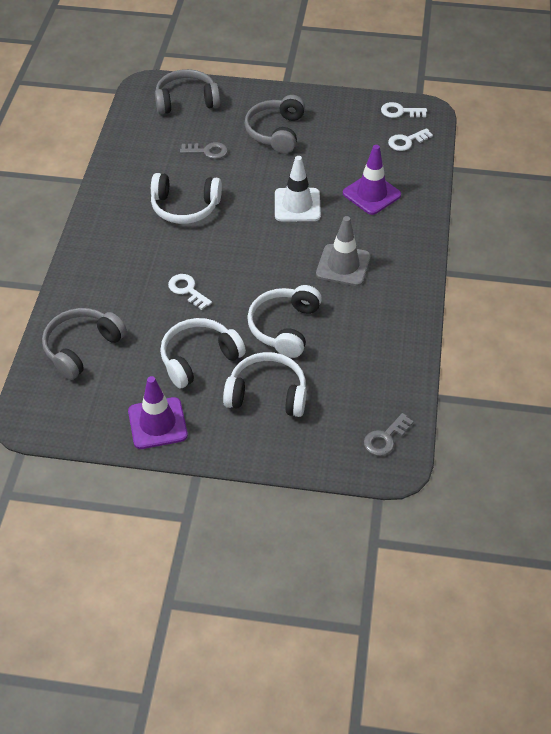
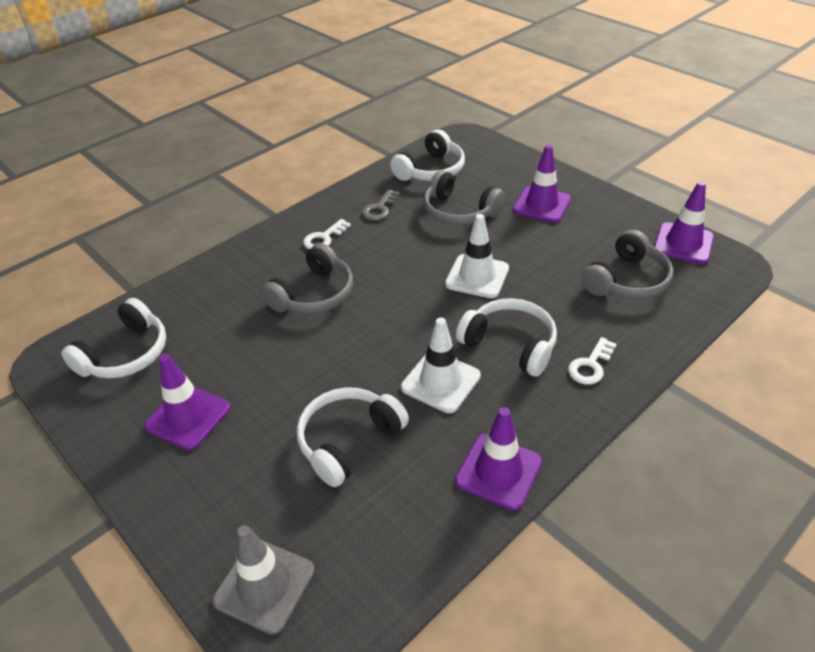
grey key: 2 -> 1
purple traffic cone: 2 -> 4
white key: 3 -> 2
white traffic cone: 1 -> 2

